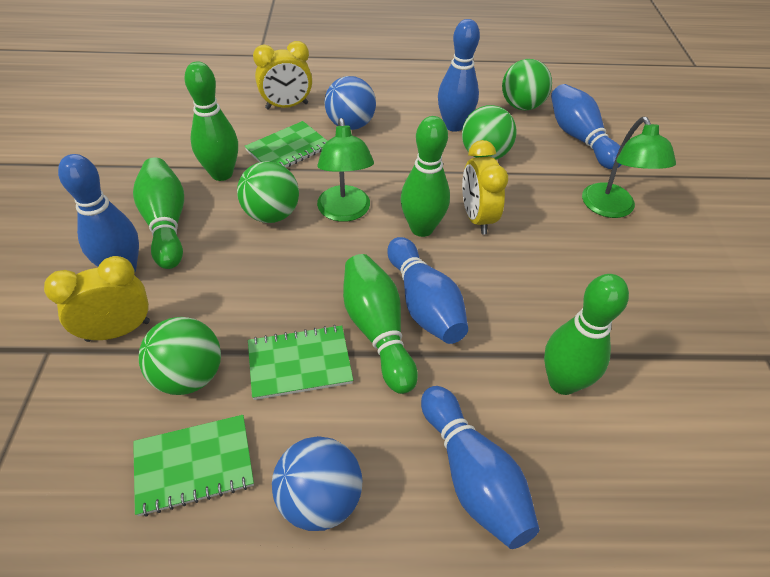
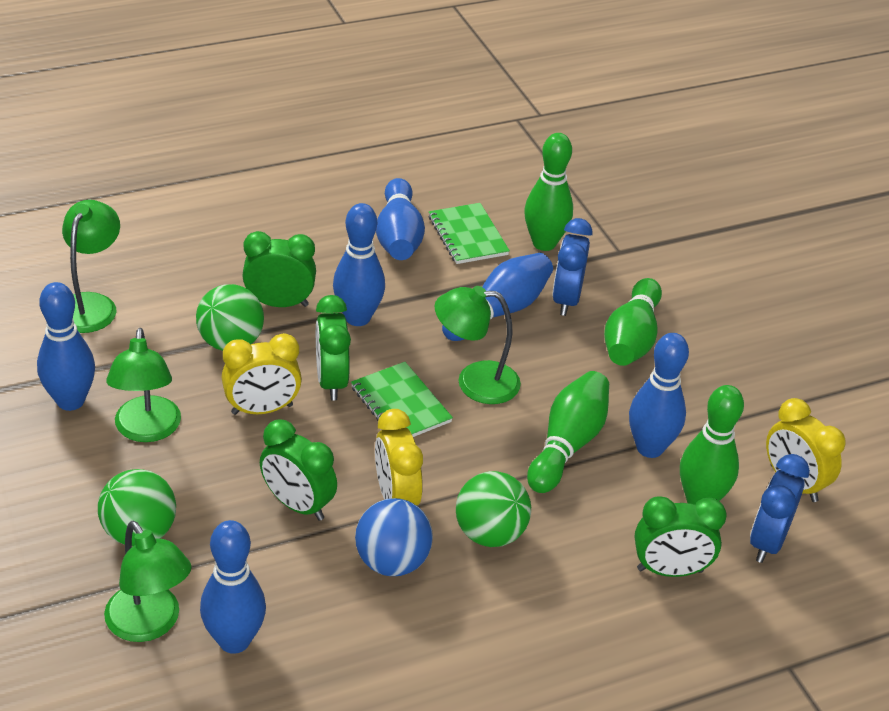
blue ball: 2 -> 1
blue bowling pin: 5 -> 6
blue clock: 0 -> 2
green ball: 4 -> 3
green bowling pin: 5 -> 4
green clock: 0 -> 4
green lamp: 2 -> 4
green notebook: 3 -> 2

